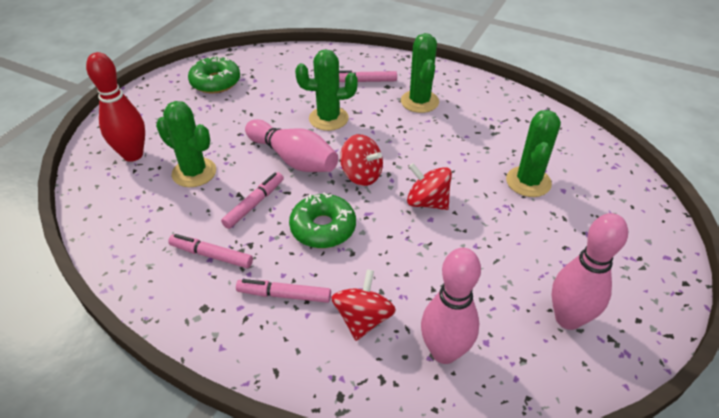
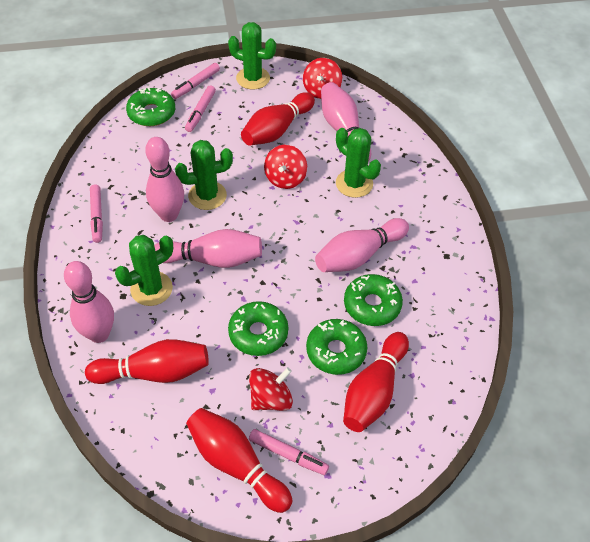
green donut: 2 -> 4
pink bowling pin: 3 -> 5
red bowling pin: 1 -> 4

